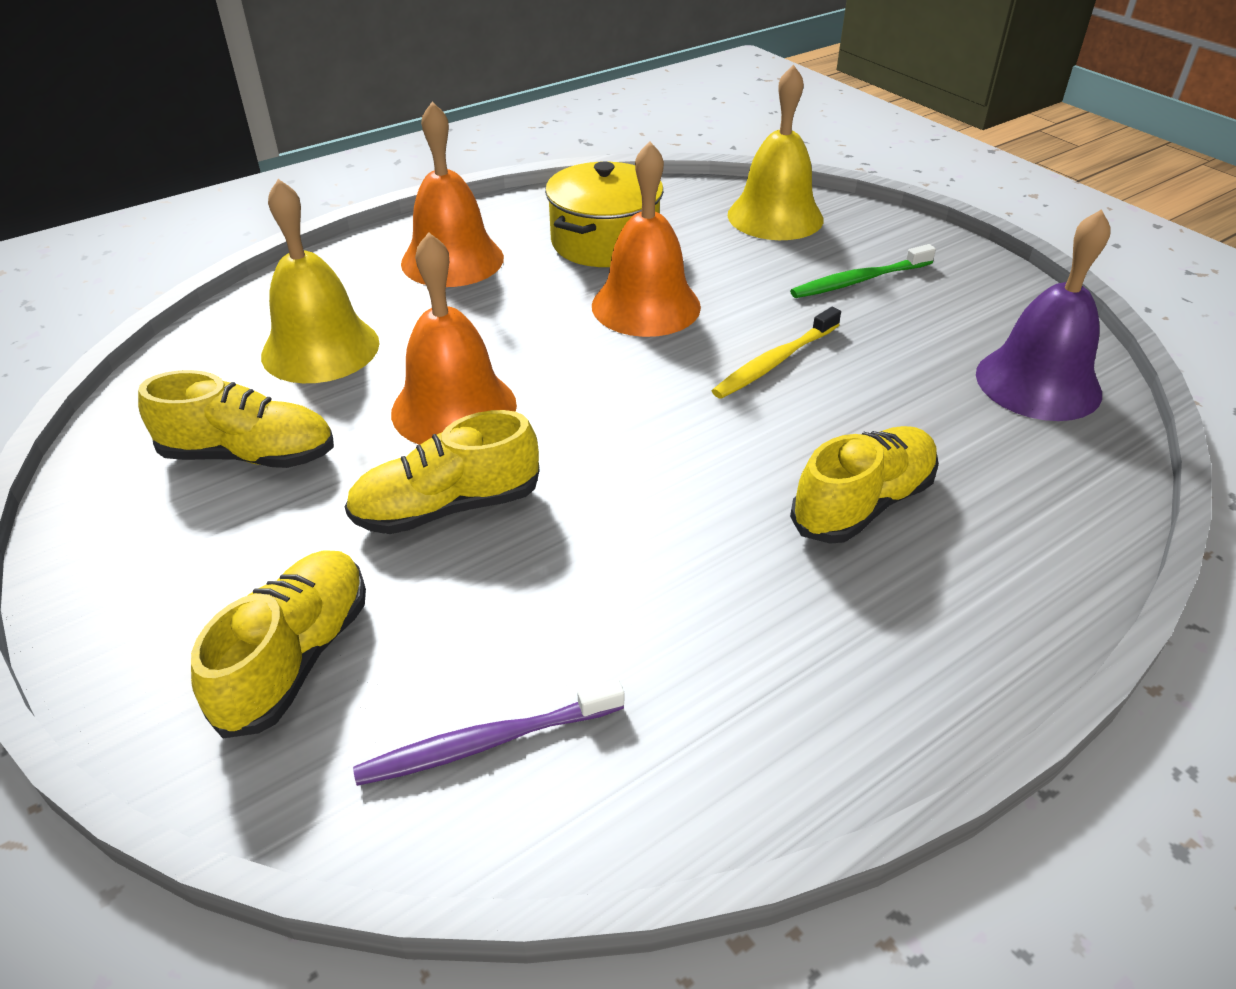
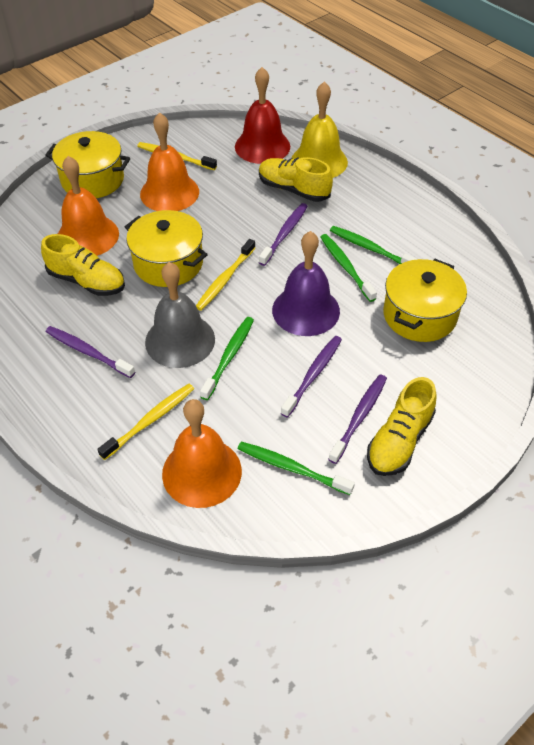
green toothbrush: 1 -> 4
grey bell: 0 -> 1
purple toothbrush: 1 -> 4
red bell: 0 -> 1
yellow bell: 2 -> 1
yellow pot: 1 -> 3
yellow shoe: 4 -> 3
yellow toothbrush: 1 -> 3

